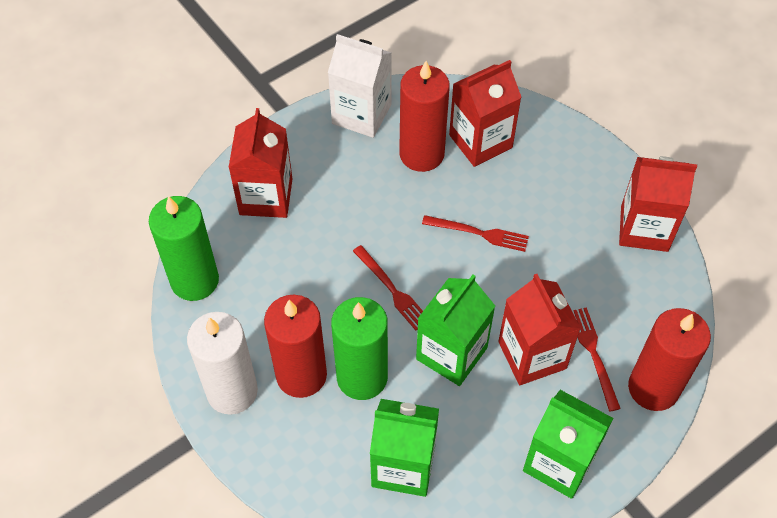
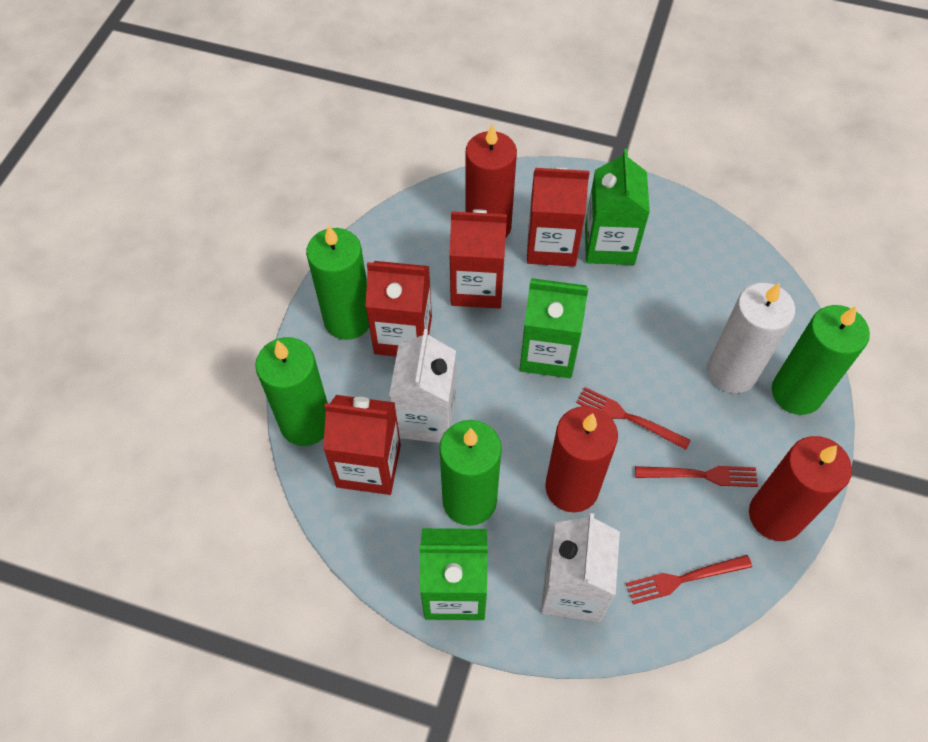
green candle: 2 -> 4
white carton: 1 -> 2

